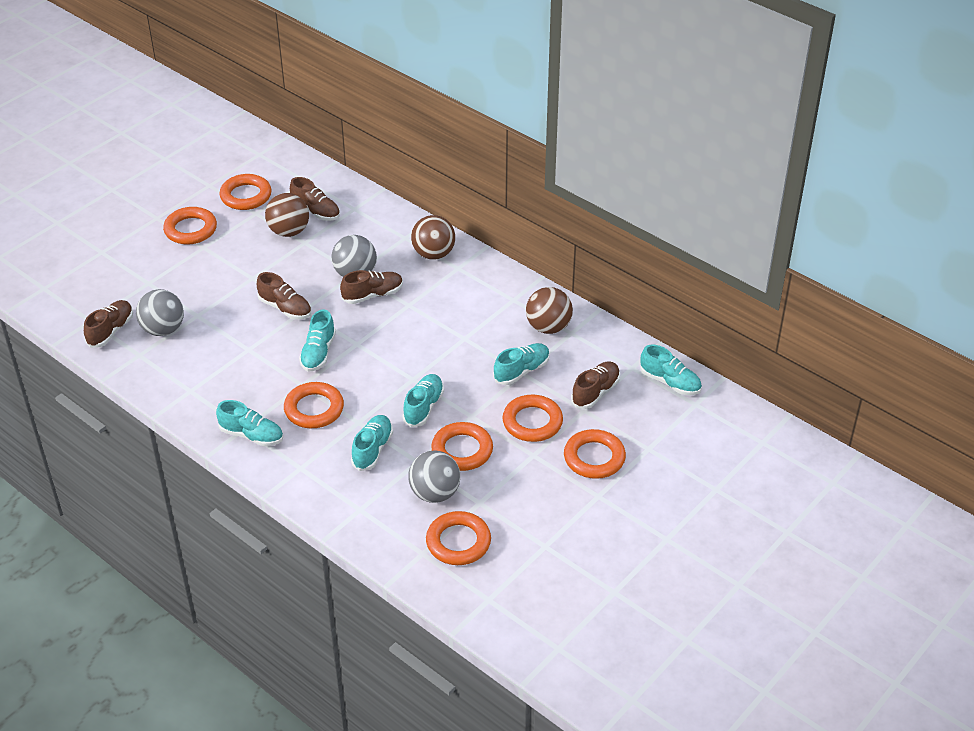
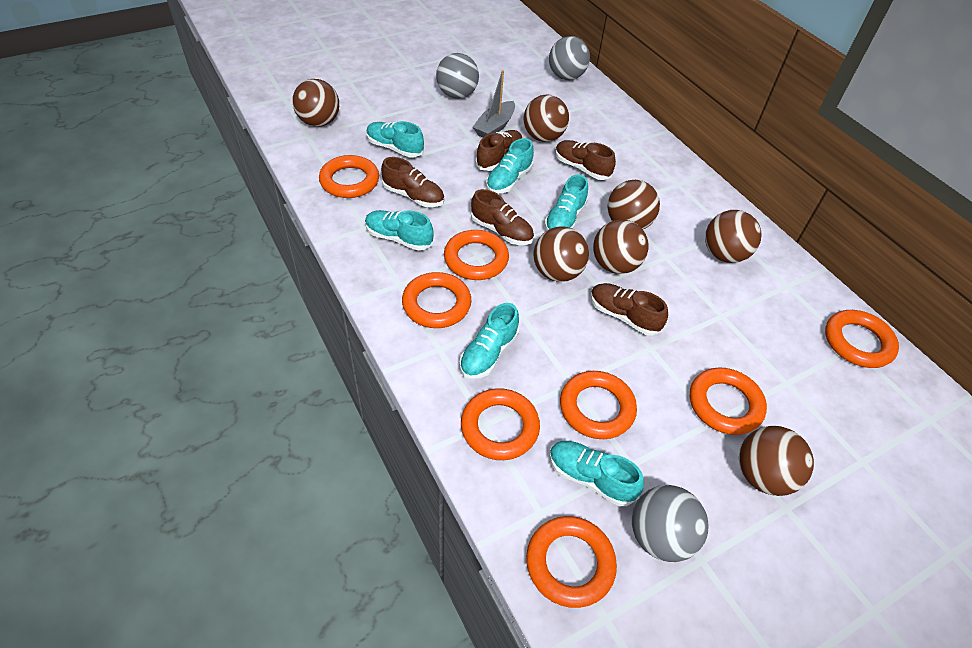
brown ball: 3 -> 7
grey boat: 0 -> 1
orange ring: 7 -> 8

